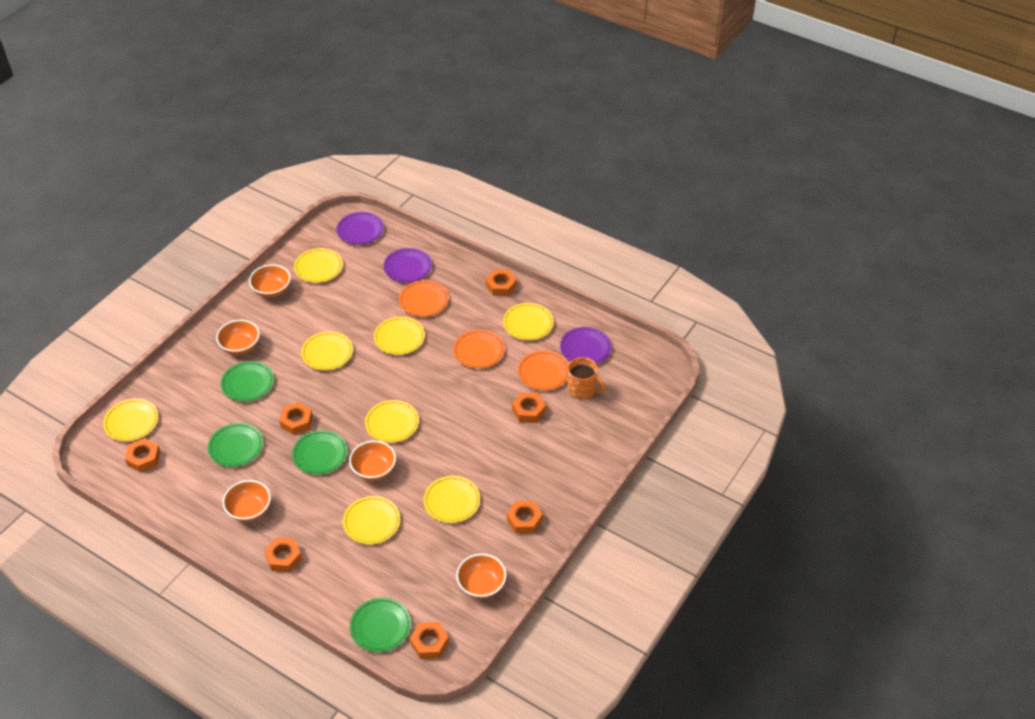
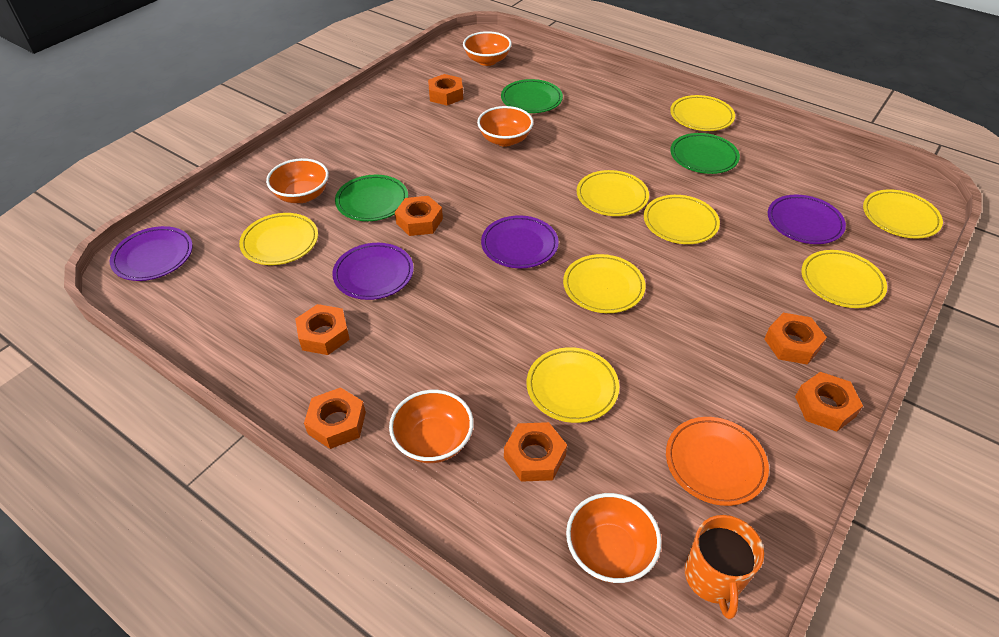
green plate: 4 -> 3
orange plate: 3 -> 1
purple plate: 3 -> 4

